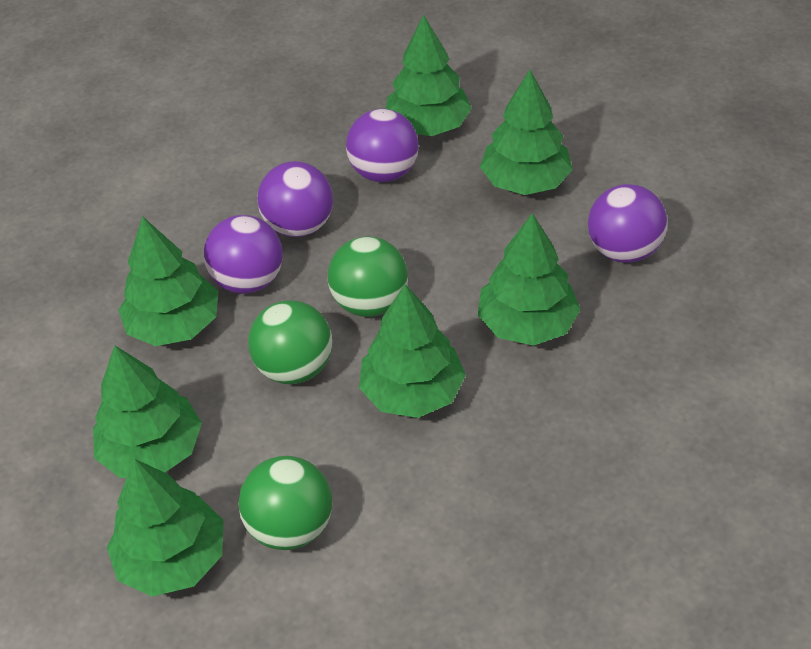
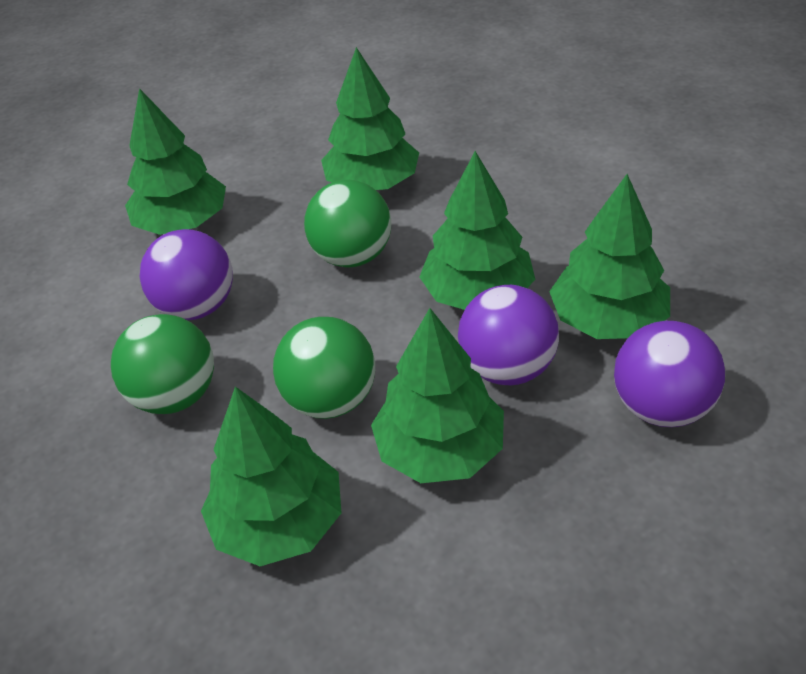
green tree: 7 -> 6
purple ball: 4 -> 3

